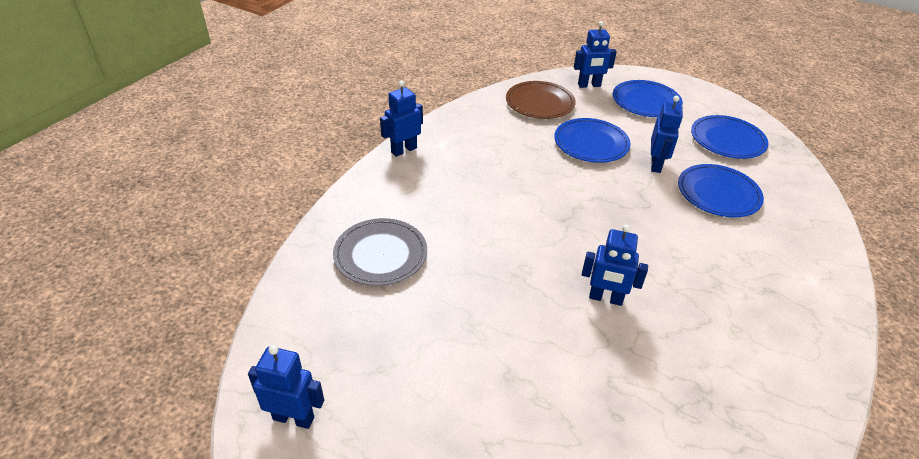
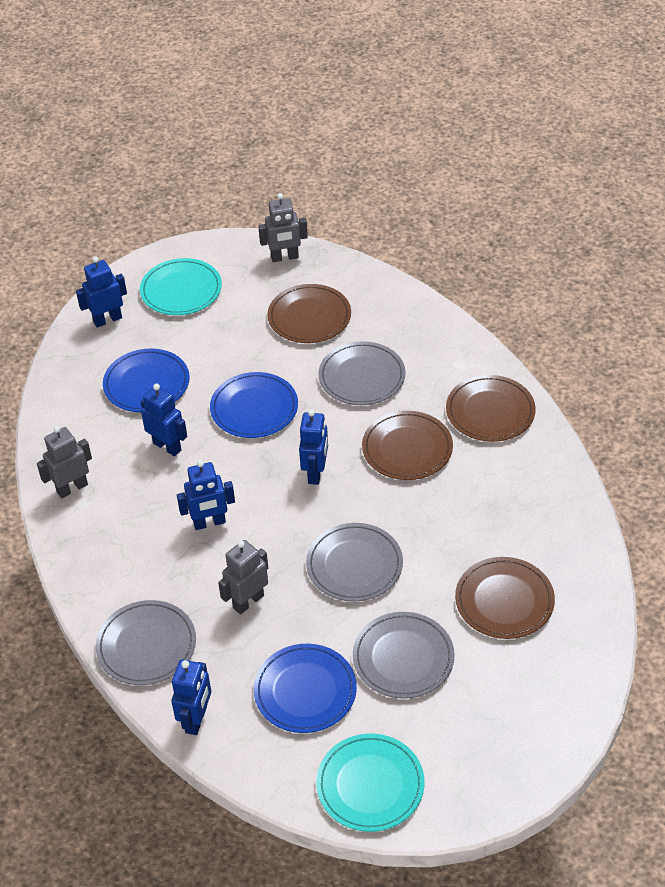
blue plate: 4 -> 3
brown plate: 1 -> 4
grey plate: 1 -> 4
grey robot: 0 -> 3
turquoise plate: 0 -> 2

